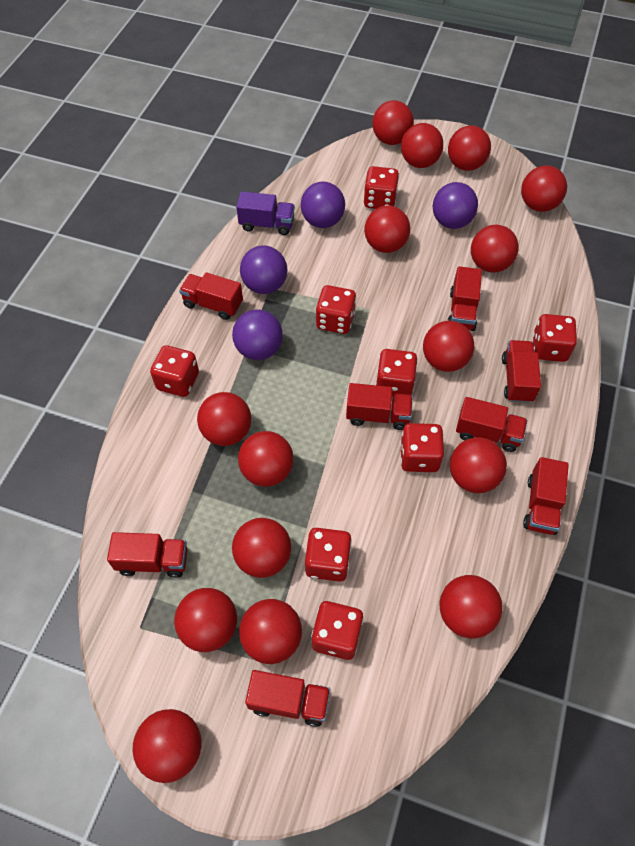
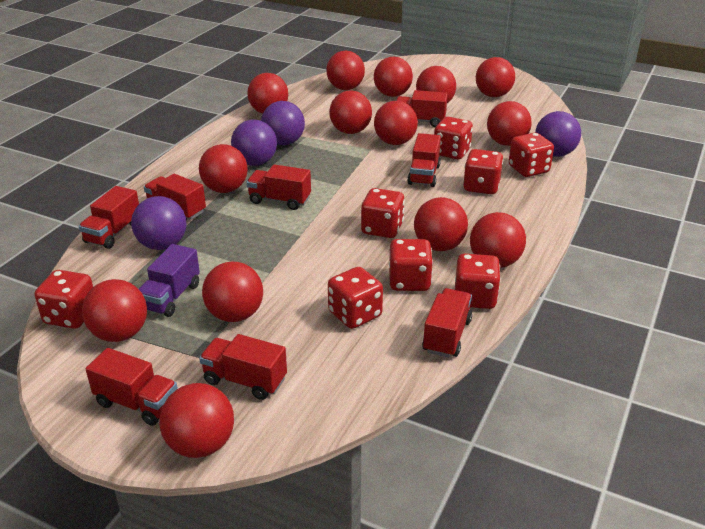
red ball: 15 -> 14

